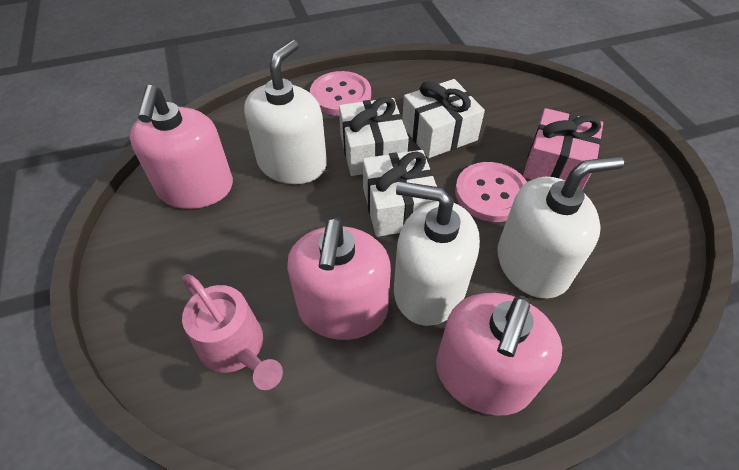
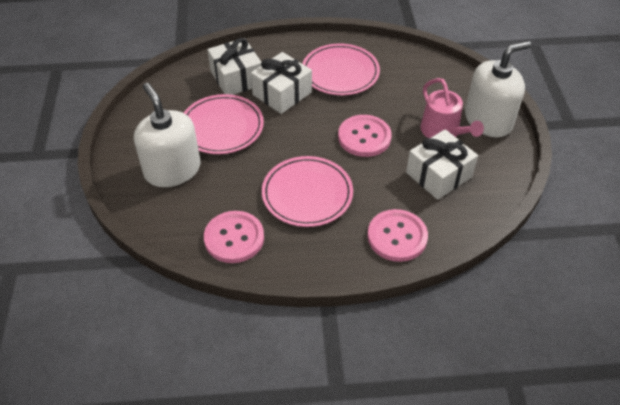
pink button: 2 -> 3
pink gift: 1 -> 0
pink plate: 0 -> 3
pink soap dispenser: 3 -> 0
white soap dispenser: 3 -> 2

